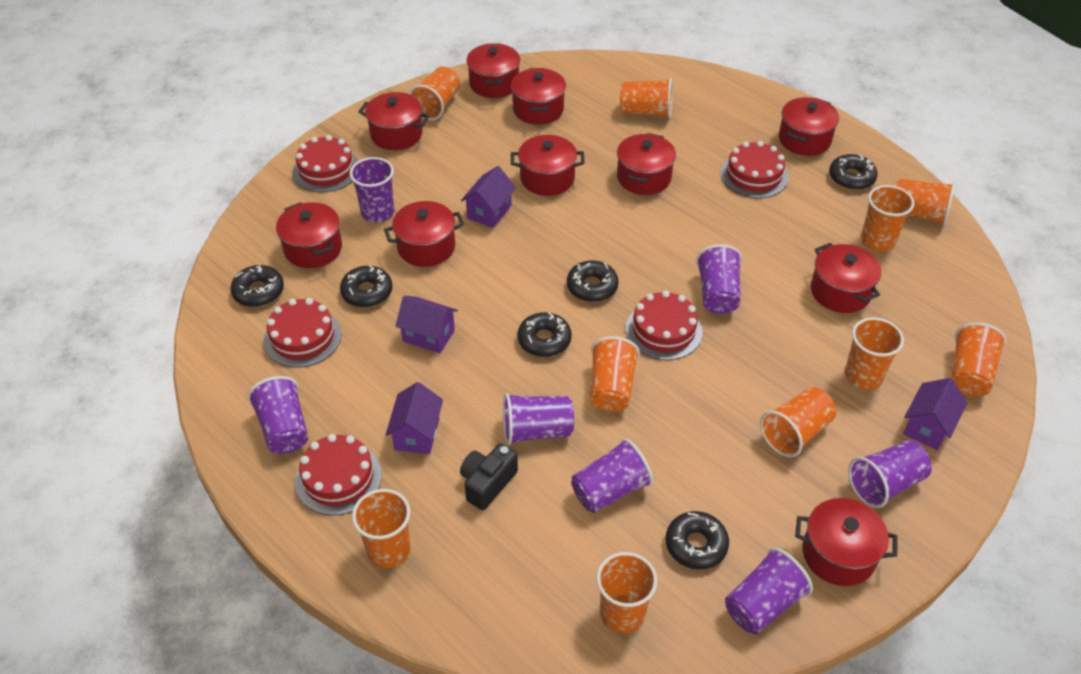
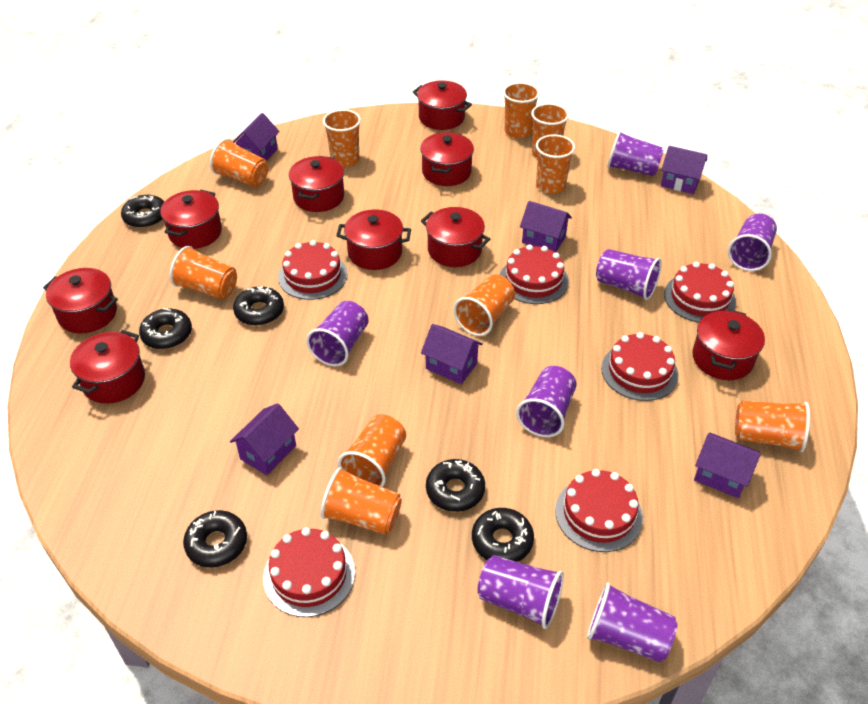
black camera: 1 -> 0
purple house: 4 -> 6
red cake: 5 -> 6
red pot: 10 -> 9

